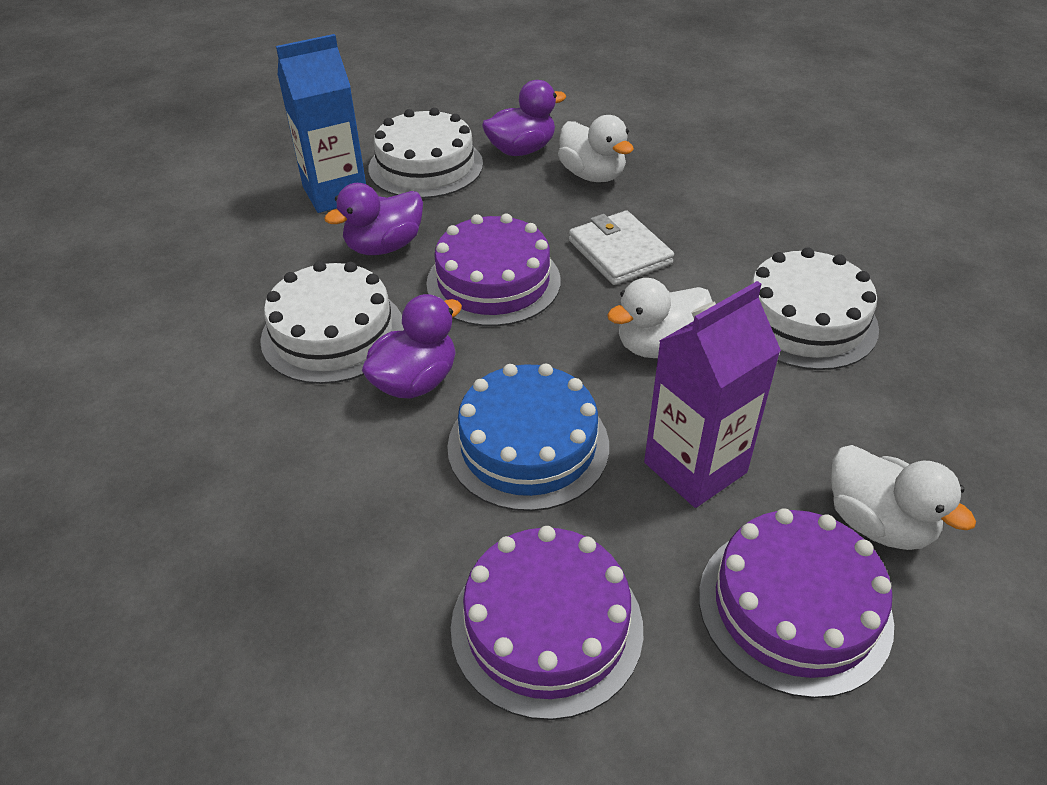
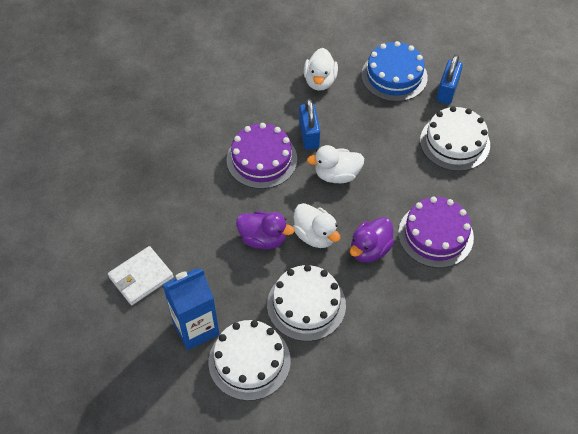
blue padlock: 0 -> 2
purple cake: 3 -> 2
purple carton: 1 -> 0
purple duck: 3 -> 2

